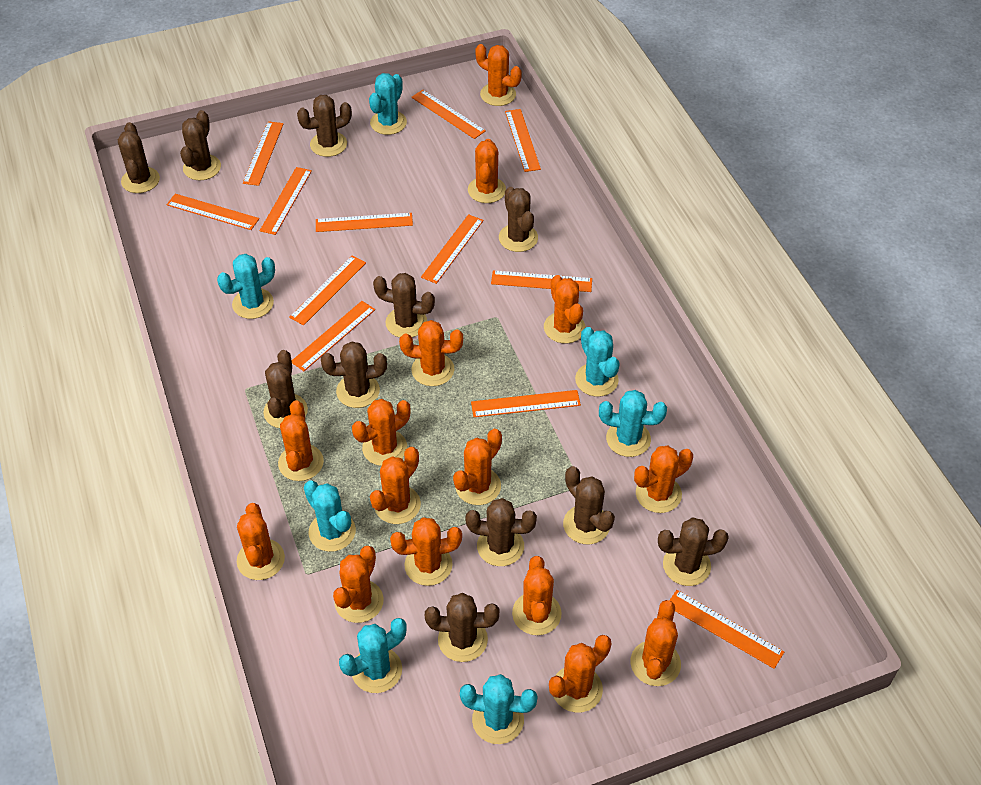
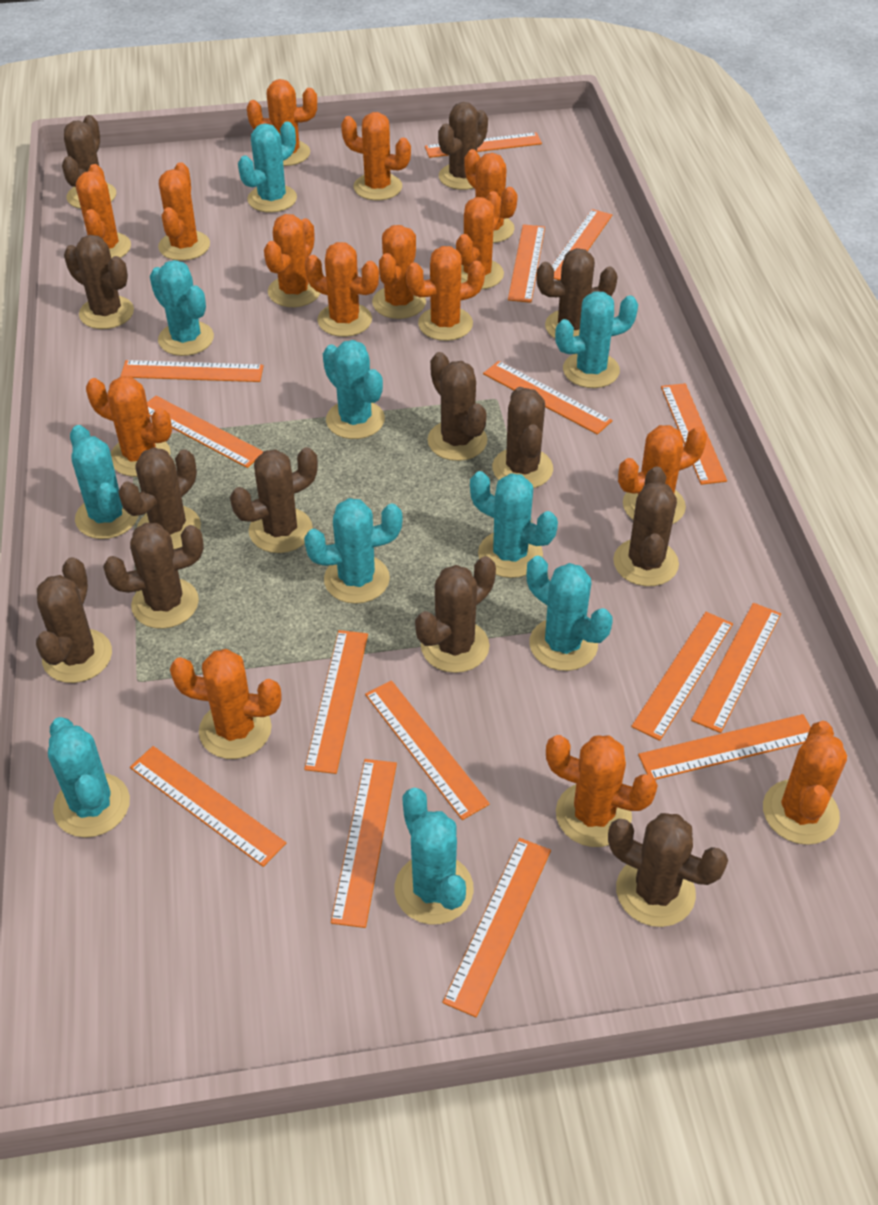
brown cactus: 11 -> 13
orange ruler: 12 -> 15
turquoise cactus: 7 -> 10

